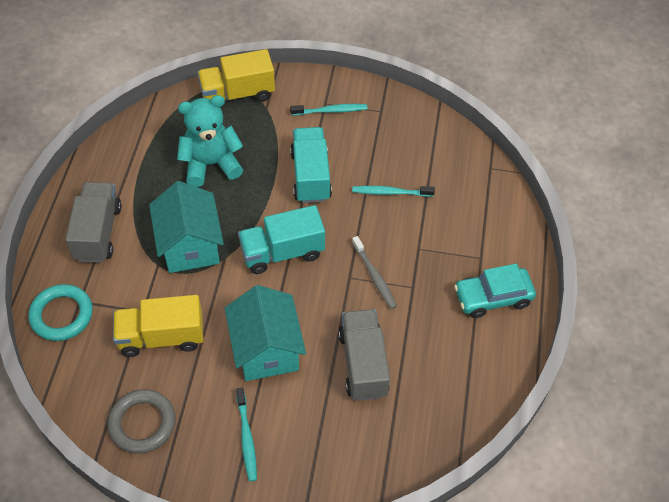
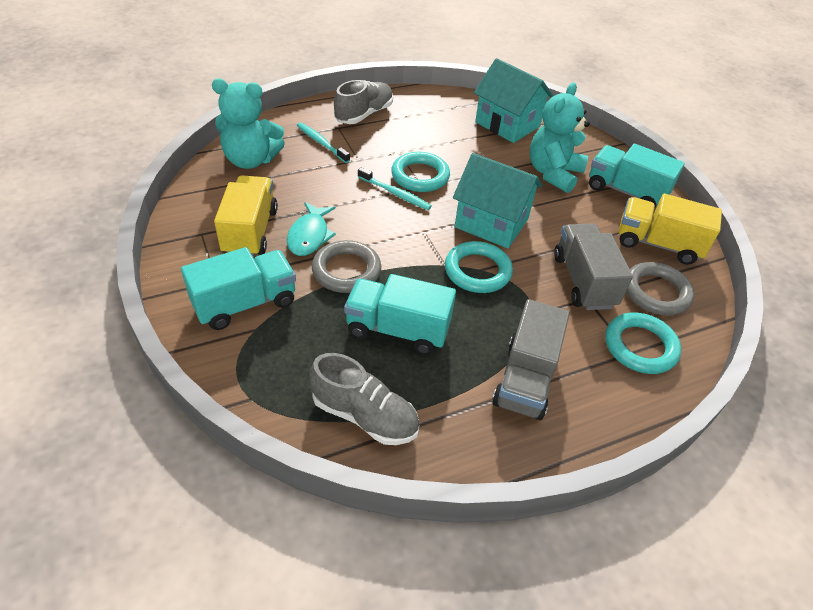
grey ring: 1 -> 2
grey shoe: 0 -> 2
grey toothbrush: 1 -> 0
turquoise car: 1 -> 0
turquoise fish: 0 -> 1
turquoise ring: 1 -> 3
turquoise teddy bear: 1 -> 2
turquoise toothbrush: 3 -> 2
turquoise truck: 2 -> 3

